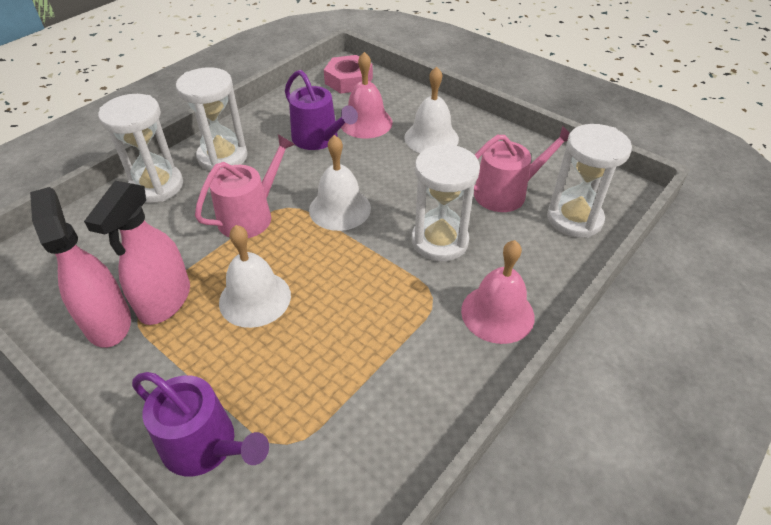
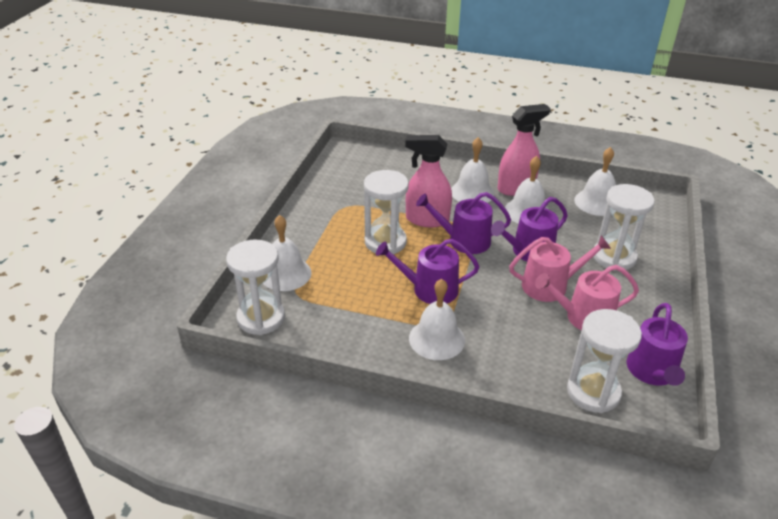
pink bell: 2 -> 0
pink nut: 1 -> 0
purple watering can: 2 -> 4
white bell: 3 -> 5

